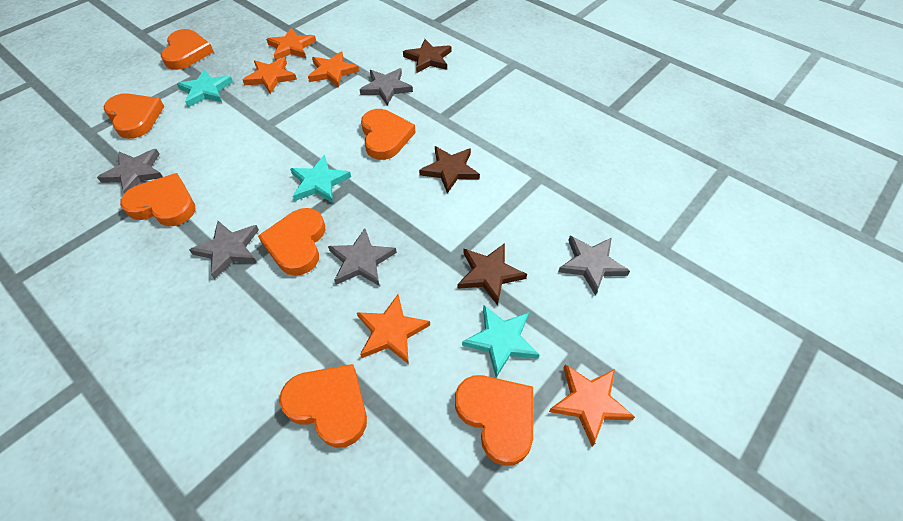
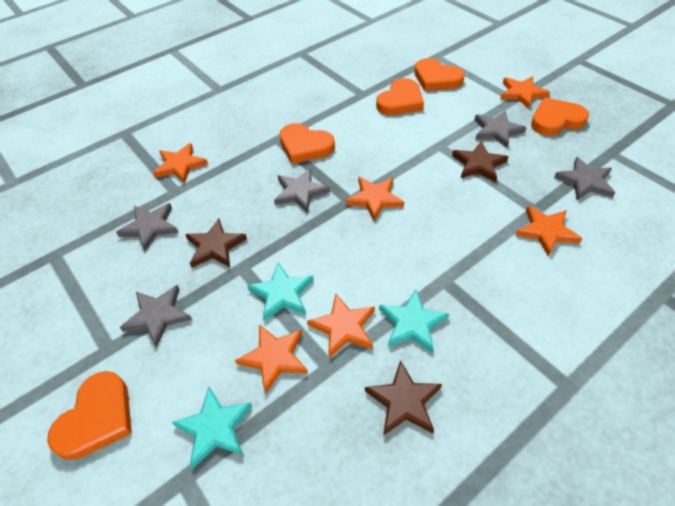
orange heart: 7 -> 5
orange star: 5 -> 6

